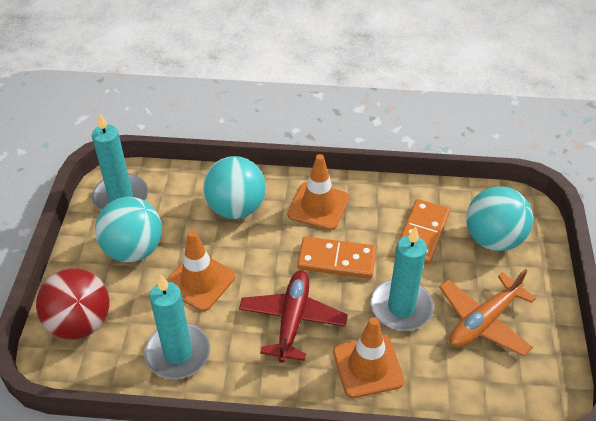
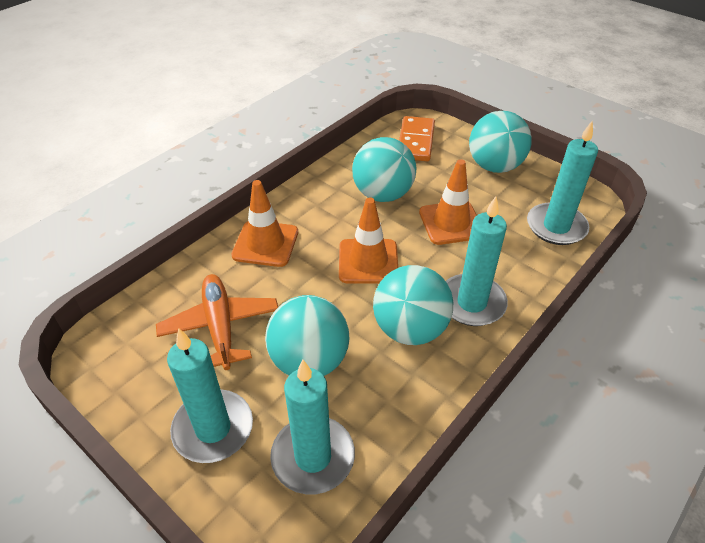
orange domino: 2 -> 1
red ball: 1 -> 0
red plane: 1 -> 0
turquoise ball: 3 -> 4
turquoise candle: 3 -> 4

